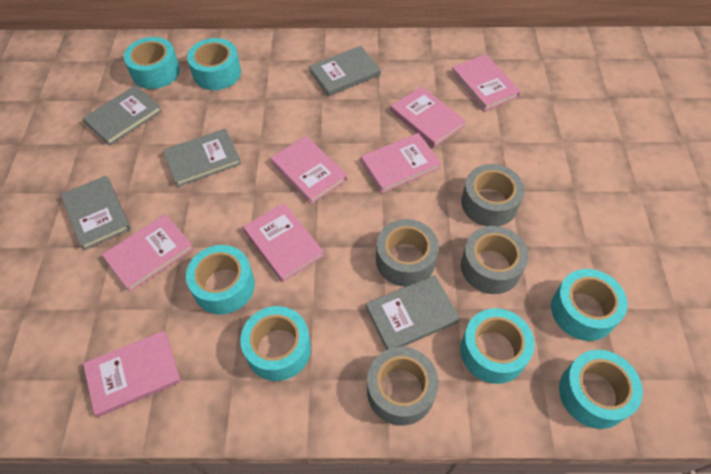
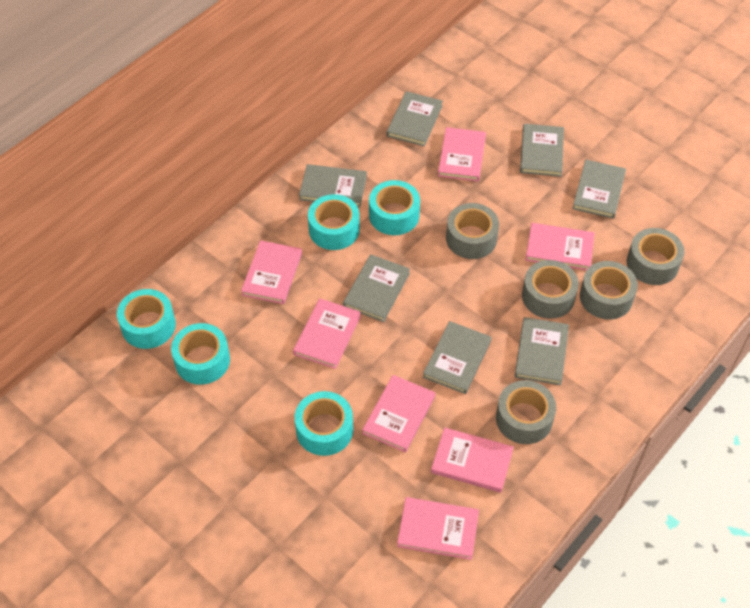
grey book: 5 -> 7
grey tape: 4 -> 5
turquoise tape: 7 -> 5

